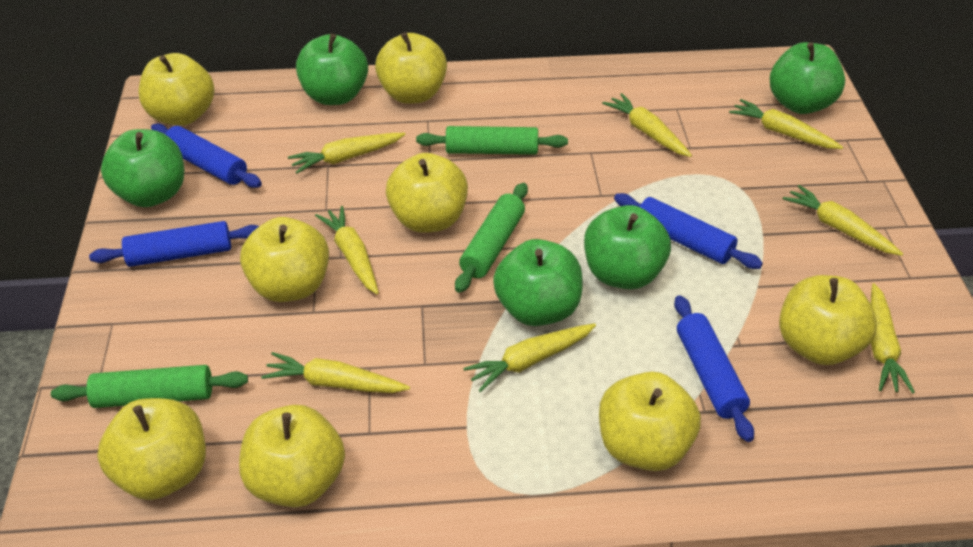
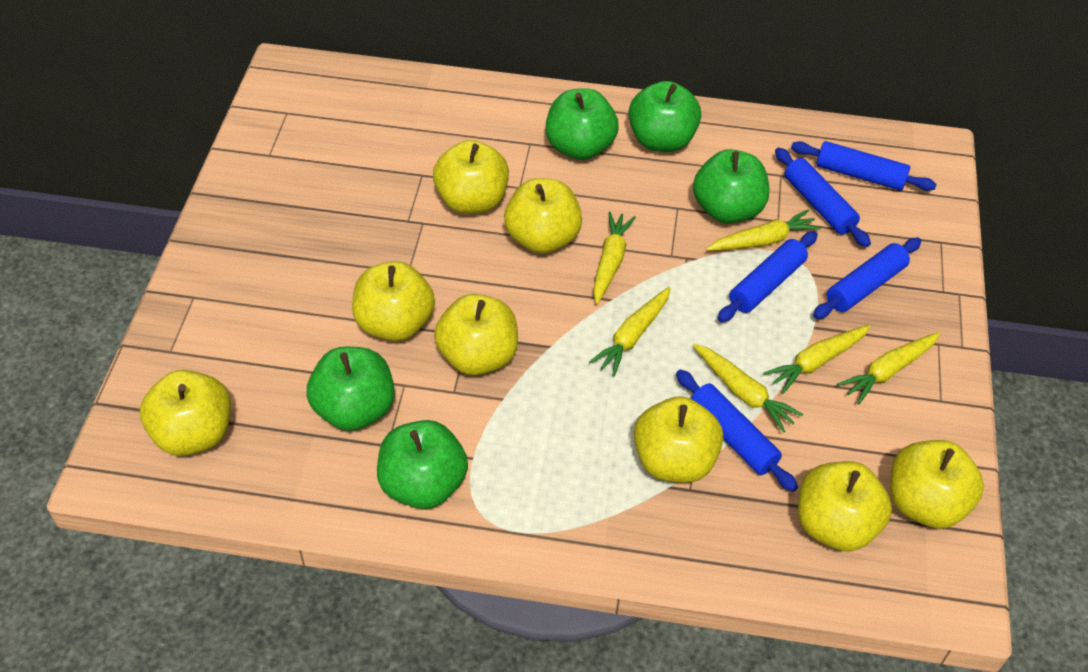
blue rolling pin: 4 -> 5
green rolling pin: 3 -> 0
yellow carrot: 8 -> 6

